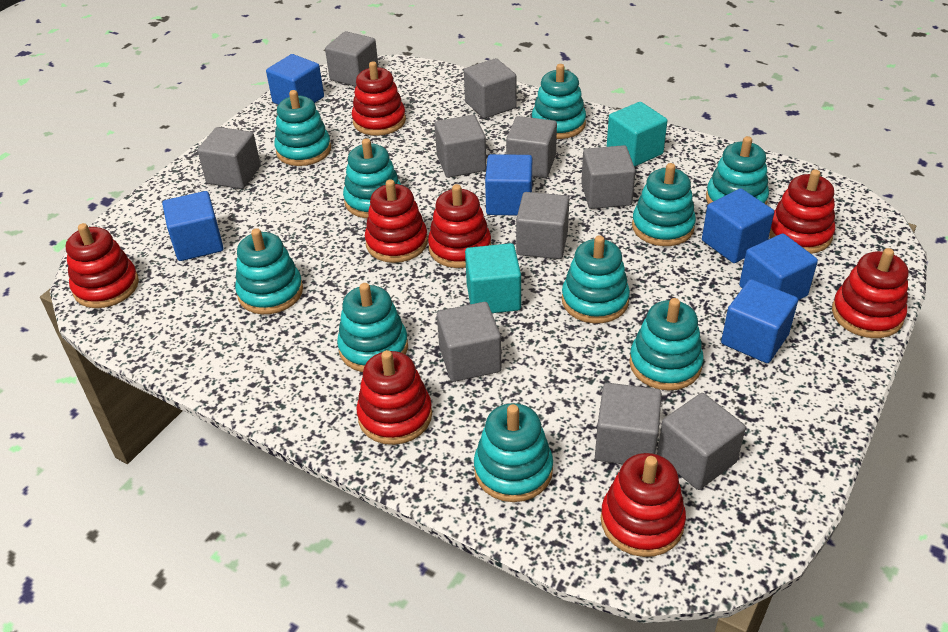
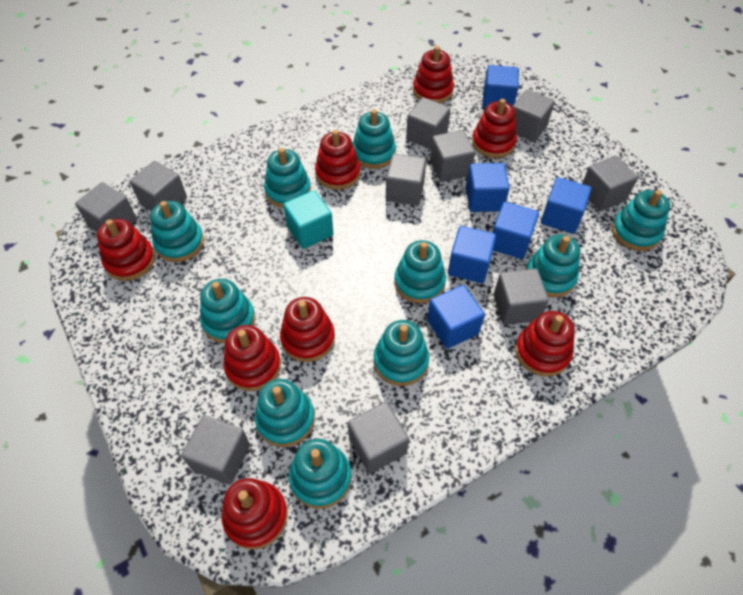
turquoise cube: 2 -> 1

